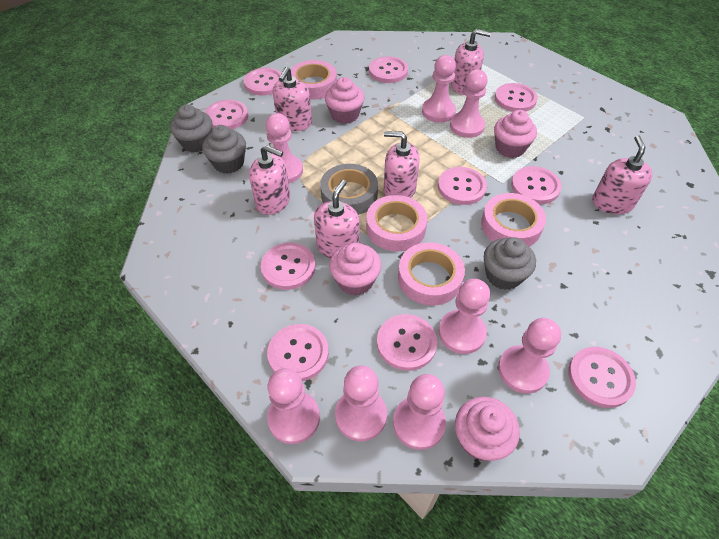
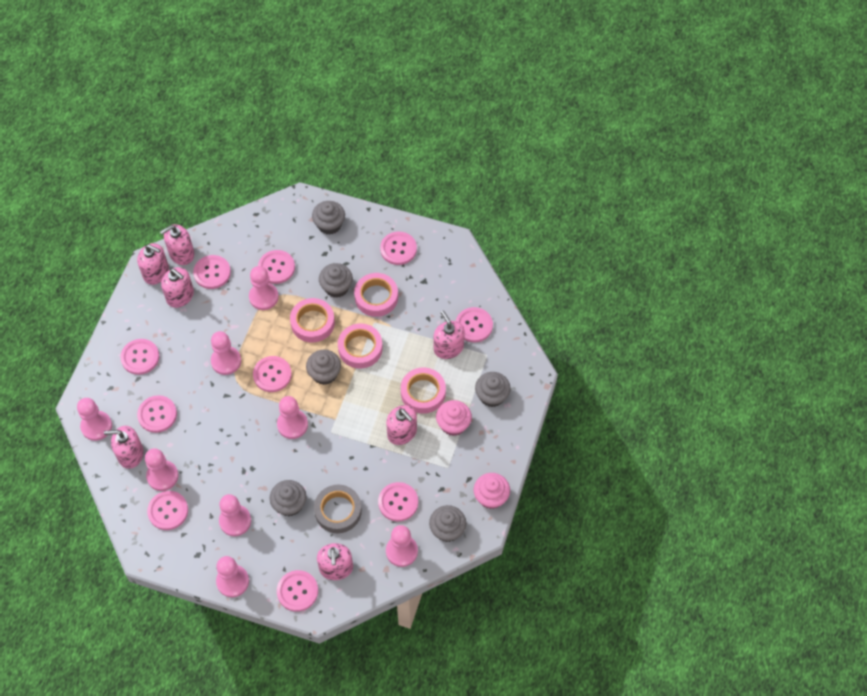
grey cupcake: 3 -> 6
pink cupcake: 4 -> 2
pink soap dispenser: 6 -> 7

